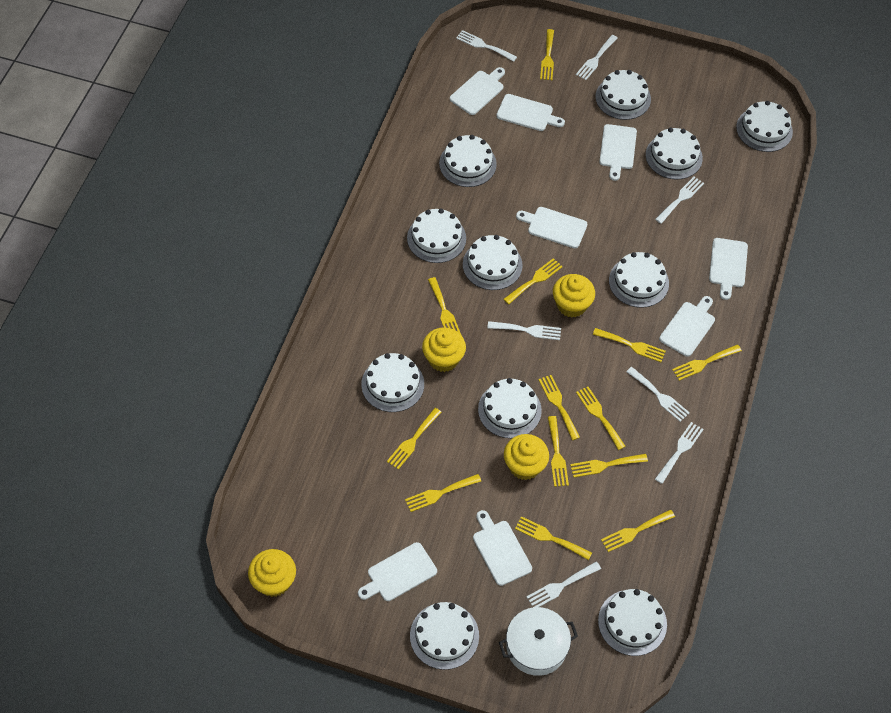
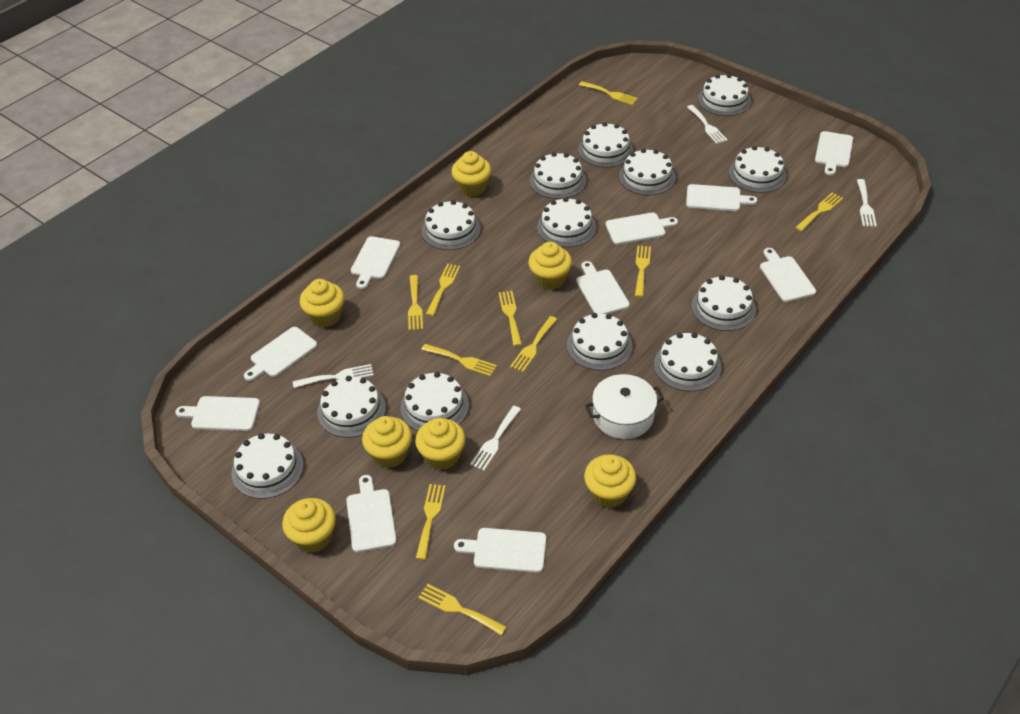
white cake: 11 -> 13
white cutting board: 8 -> 10
white fork: 7 -> 4
yellow cupcake: 4 -> 7
yellow fork: 13 -> 10

